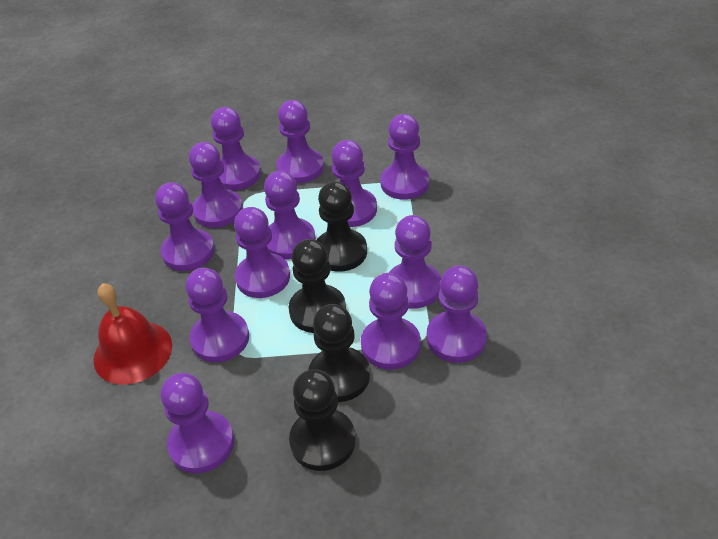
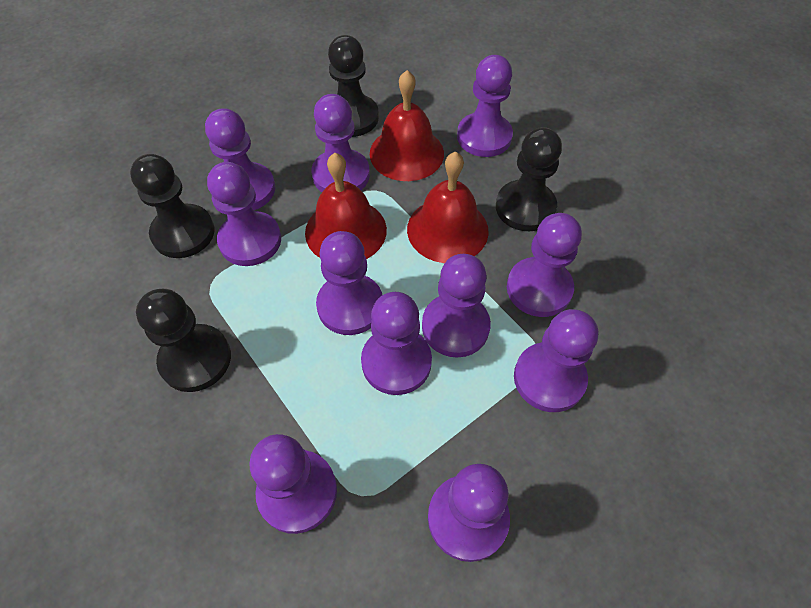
purple pawn: 13 -> 11
red bell: 1 -> 3

